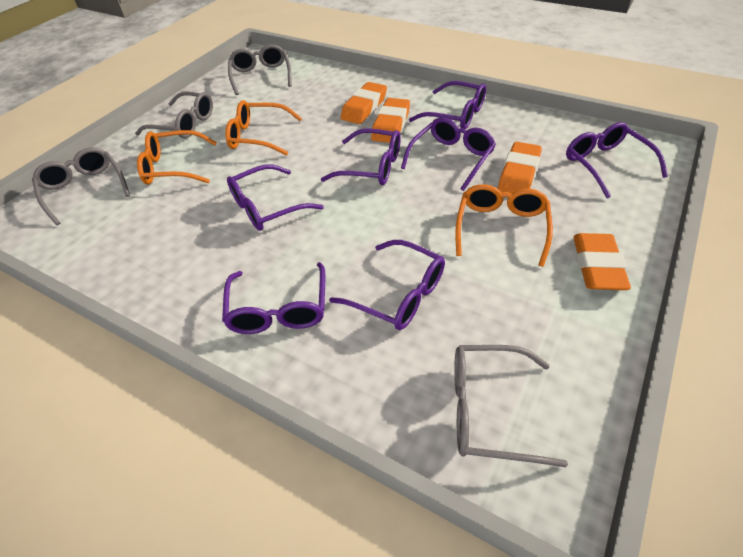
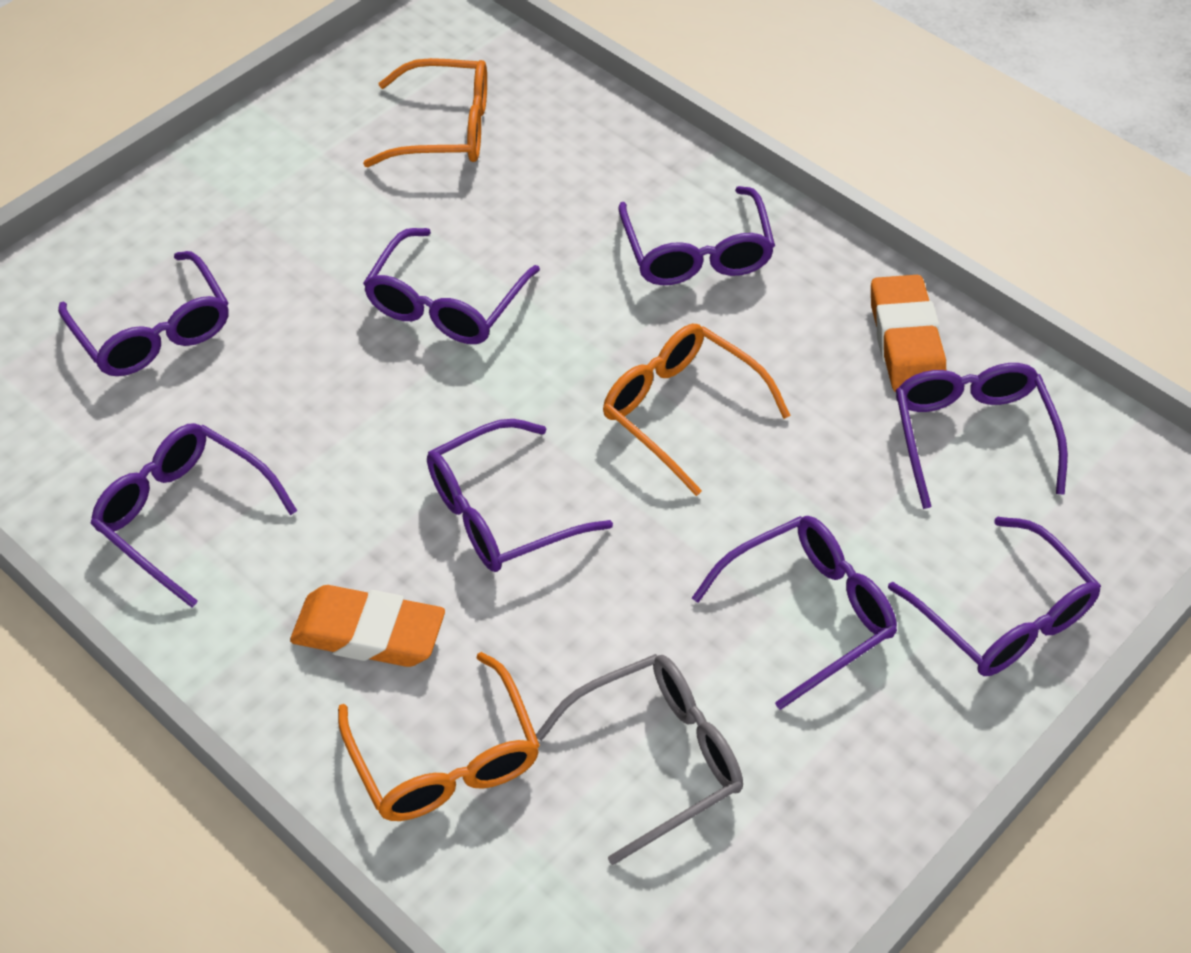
grey glasses: 4 -> 1
orange eraser: 4 -> 2
purple glasses: 7 -> 8

